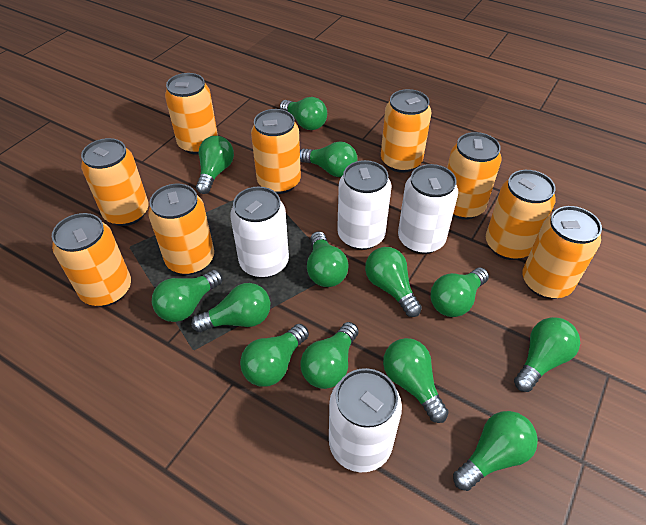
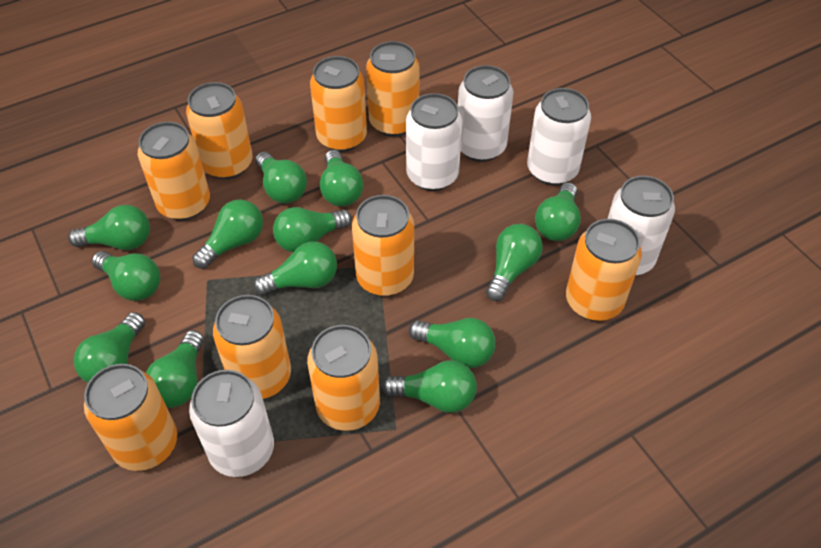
white can: 4 -> 5

